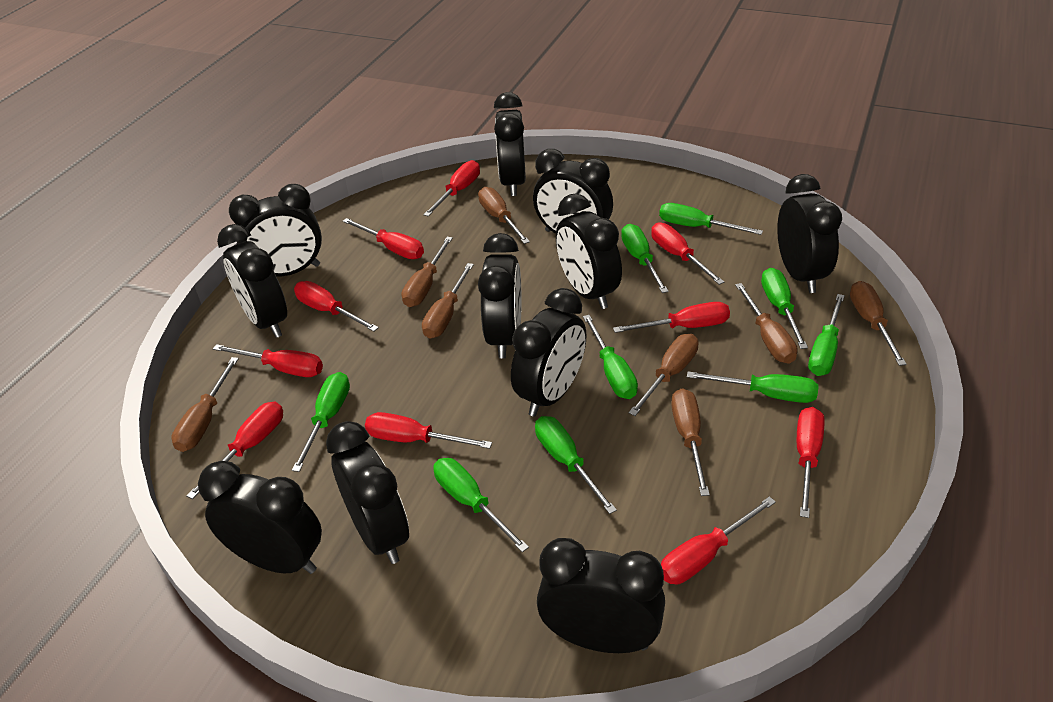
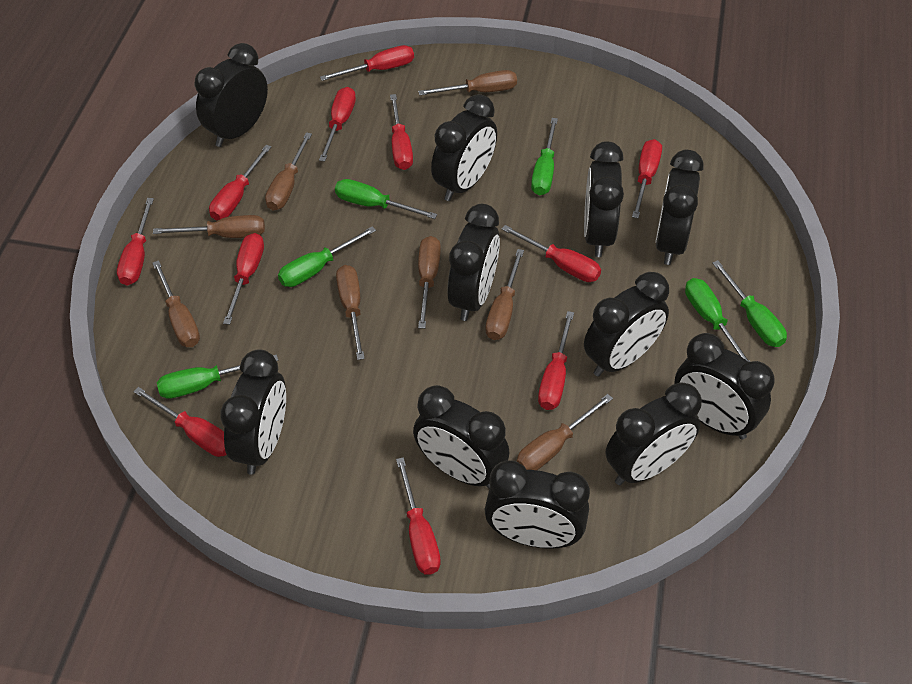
green screwdriver: 9 -> 6
red screwdriver: 10 -> 11

